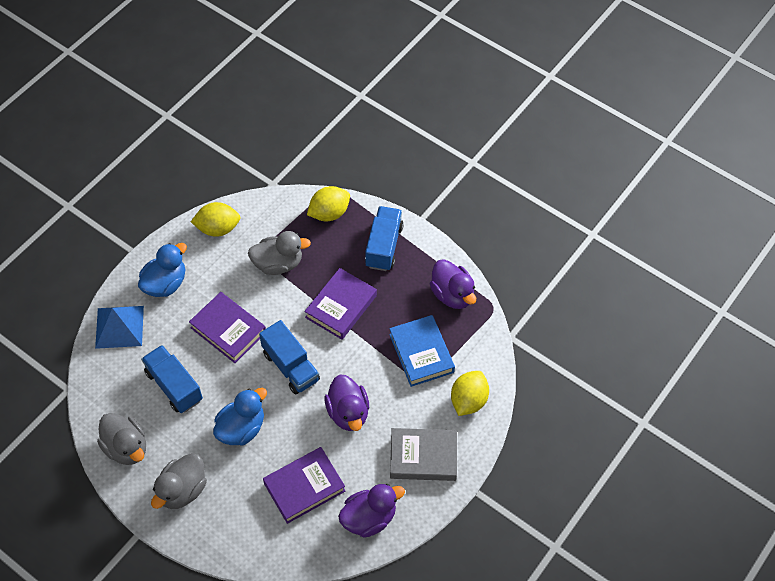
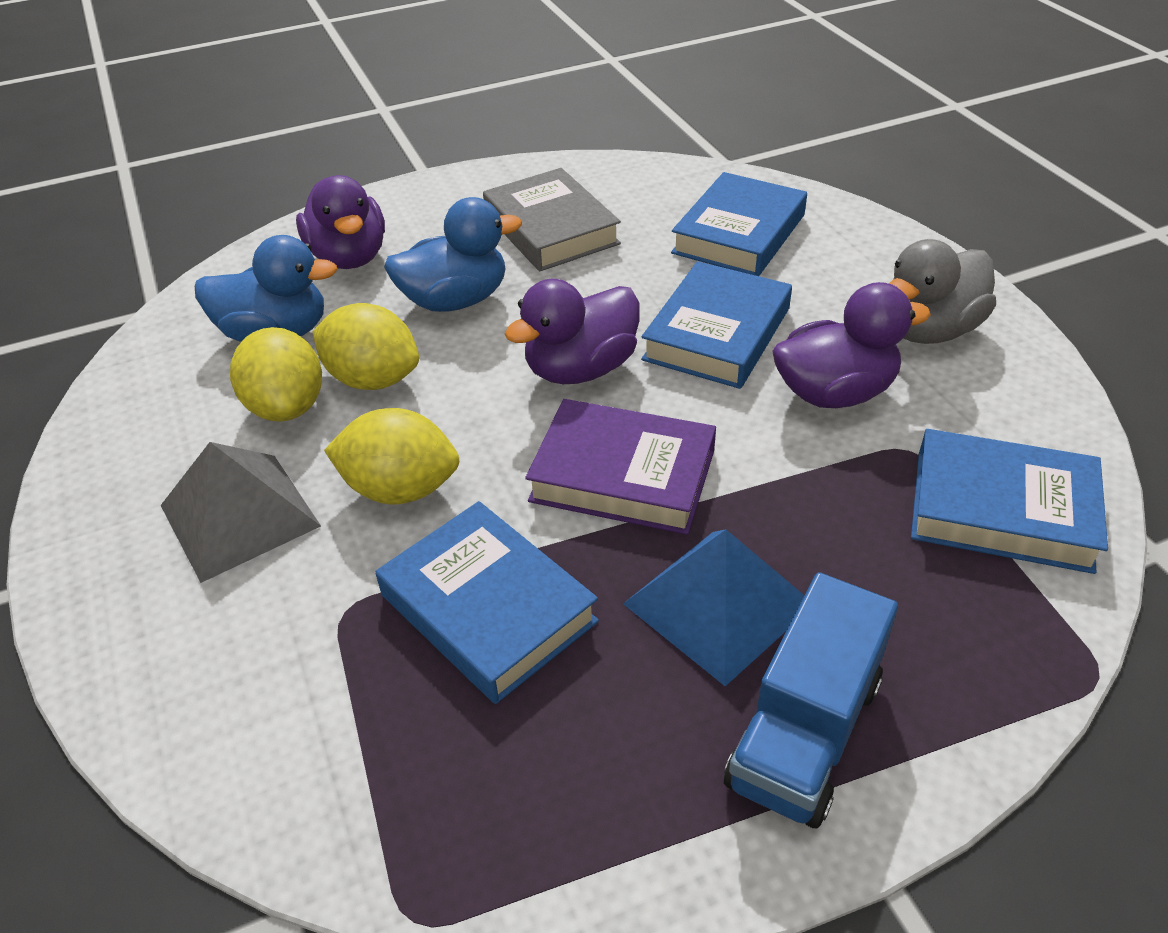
blue book: 1 -> 4
blue truck: 3 -> 1
grey duck: 3 -> 1
grey pyramid: 0 -> 1
purple book: 3 -> 1

